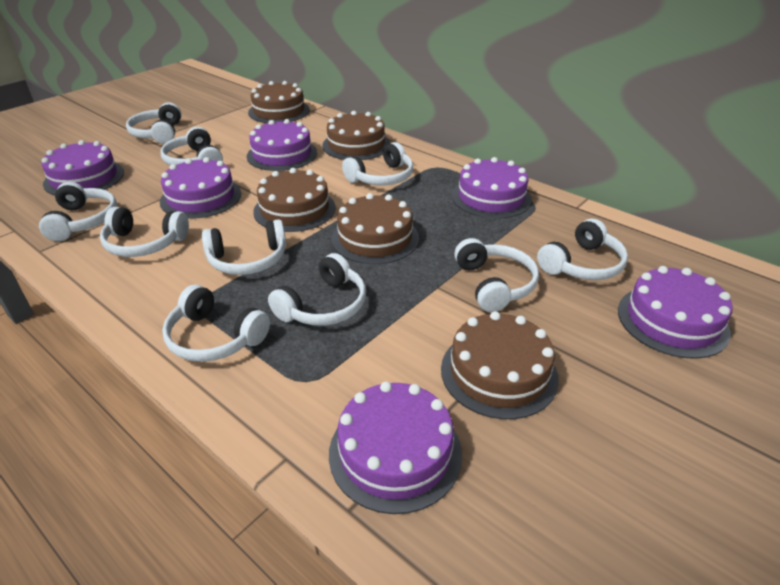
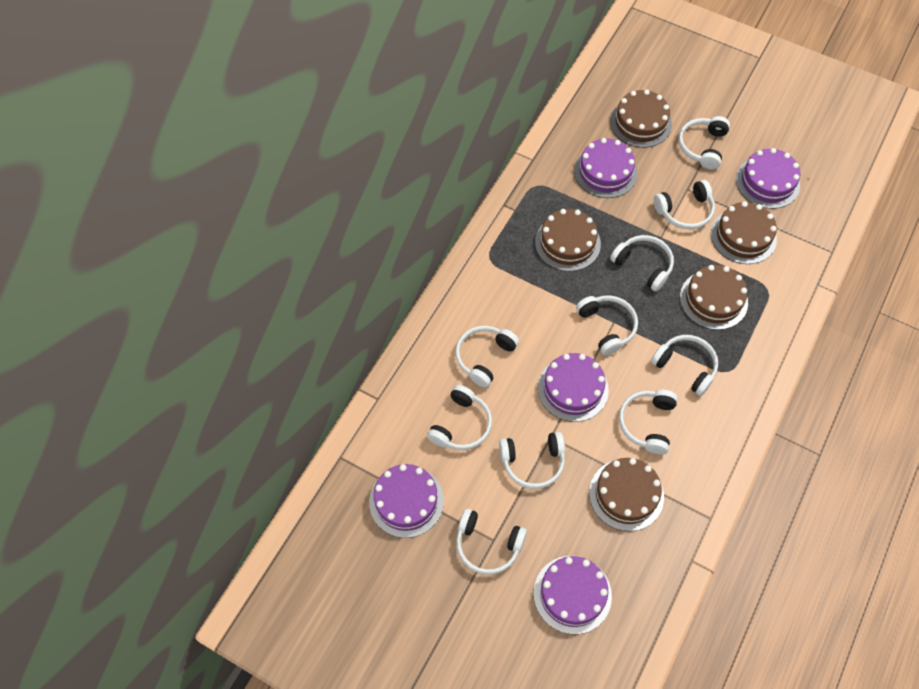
purple cake: 6 -> 5

